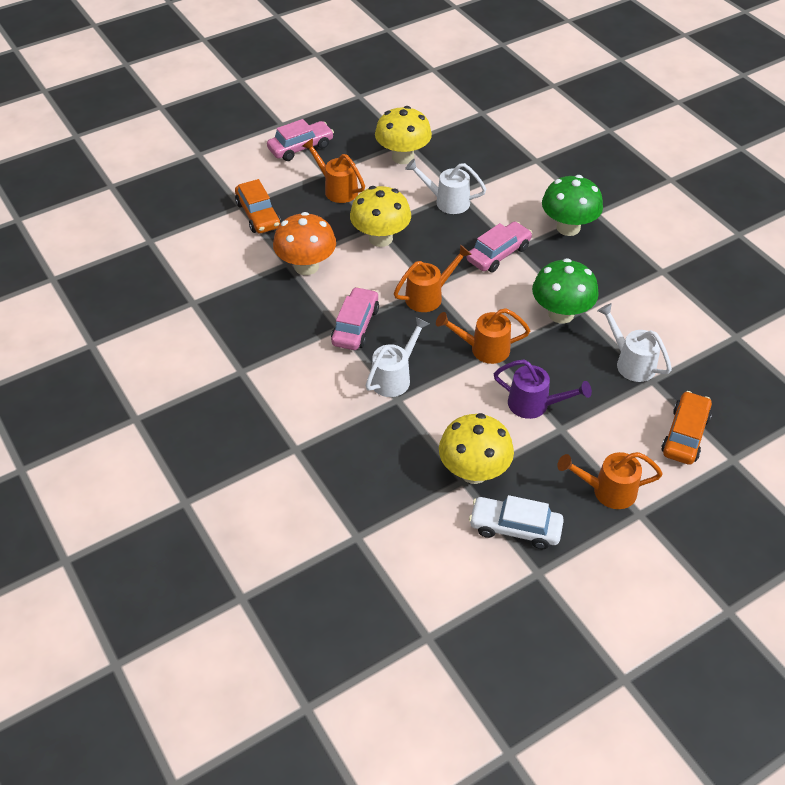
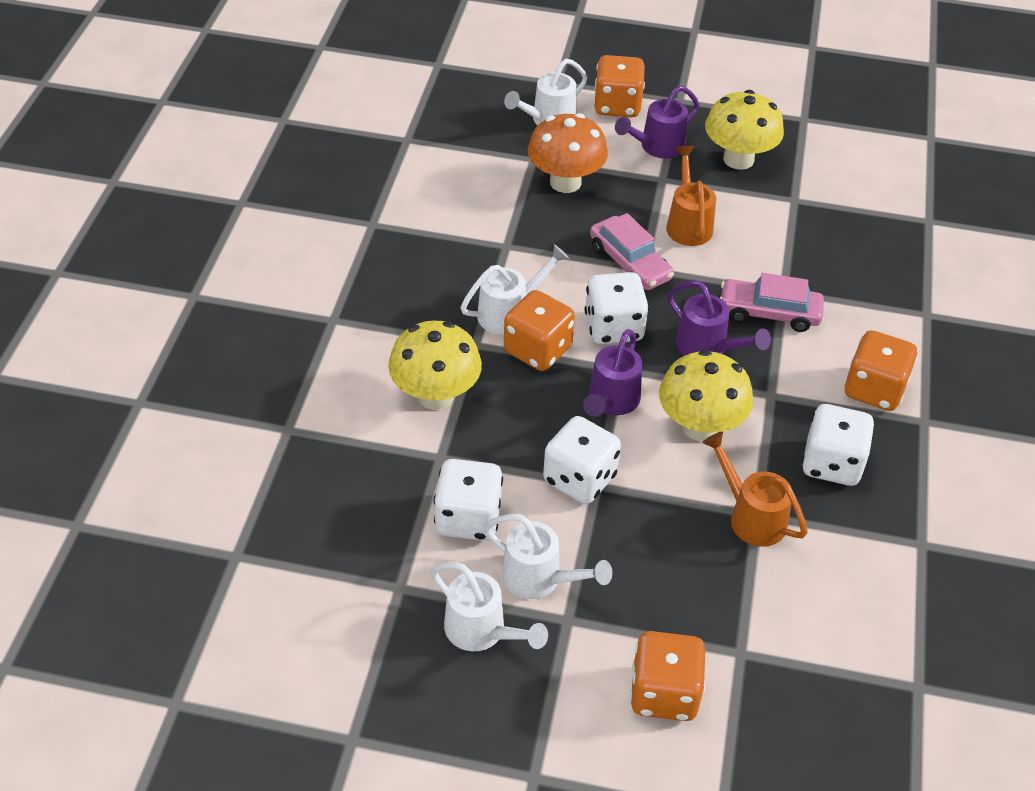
green mushroom: 2 -> 0
orange car: 2 -> 0
orange dice: 0 -> 4
orange watering can: 4 -> 2
pink car: 3 -> 2
purple watering can: 1 -> 3
white car: 1 -> 0
white dice: 0 -> 4
white watering can: 3 -> 4

